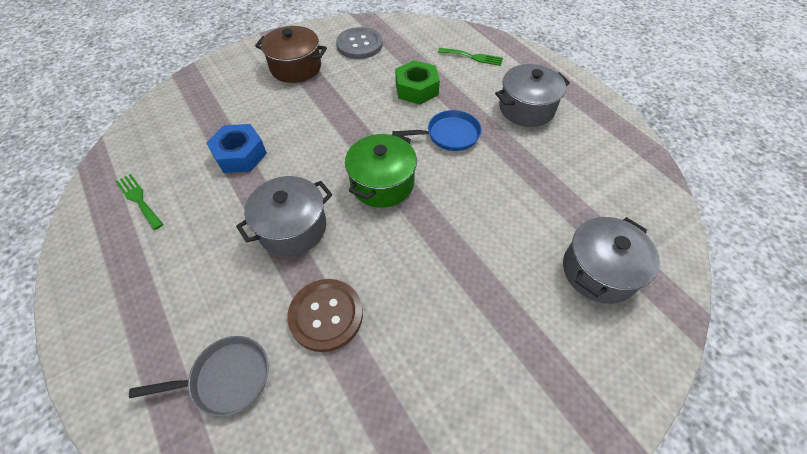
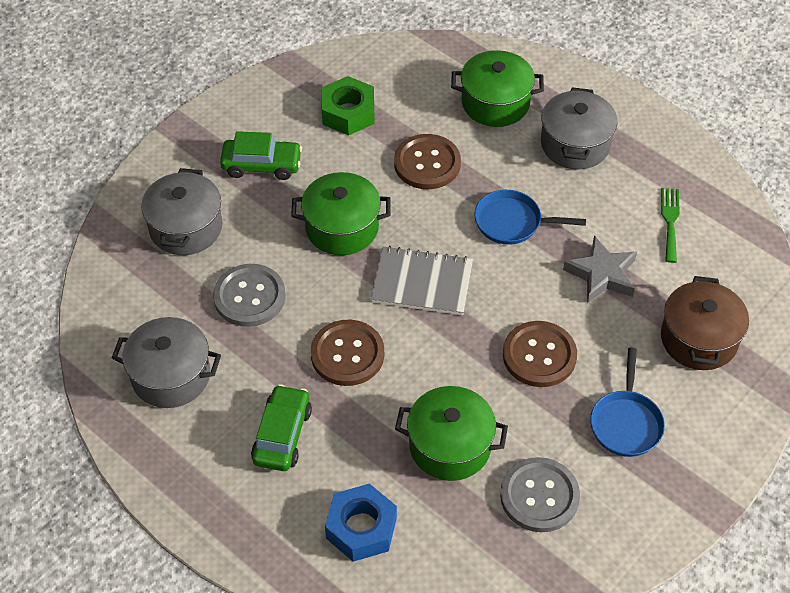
blue pan: 1 -> 2
brown button: 1 -> 3
green car: 0 -> 2
green fork: 2 -> 1
green pot: 1 -> 3
grey button: 1 -> 2
grey notebook: 0 -> 1
grey pan: 1 -> 0
grey star: 0 -> 1

